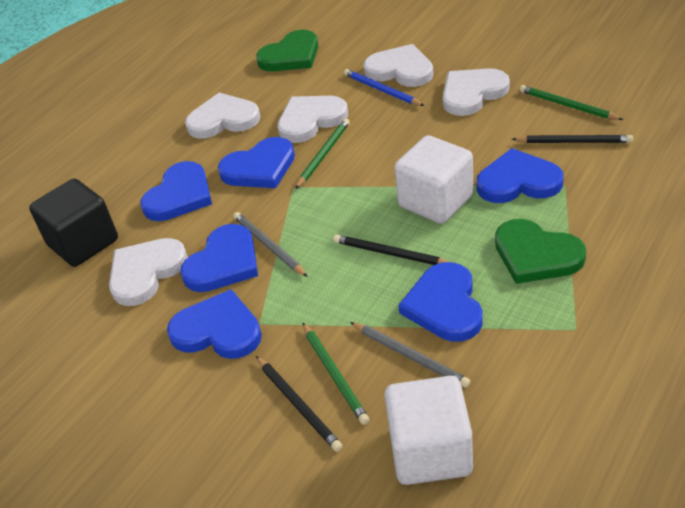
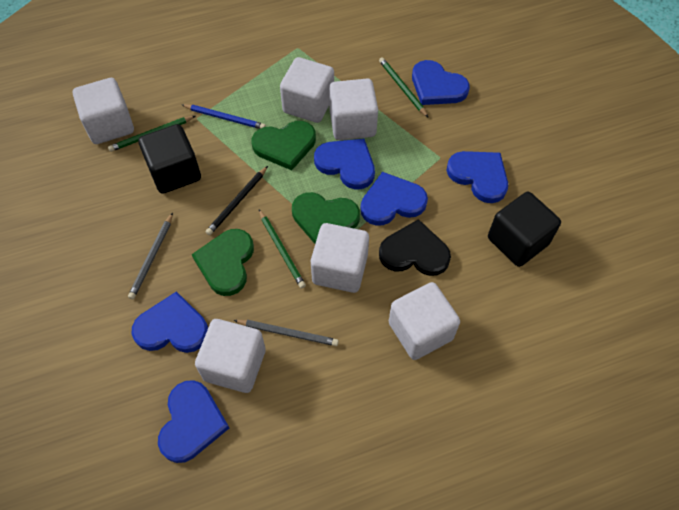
black cube: 1 -> 2
black heart: 0 -> 1
black pencil: 3 -> 1
green heart: 2 -> 3
white cube: 2 -> 6
white heart: 5 -> 0

